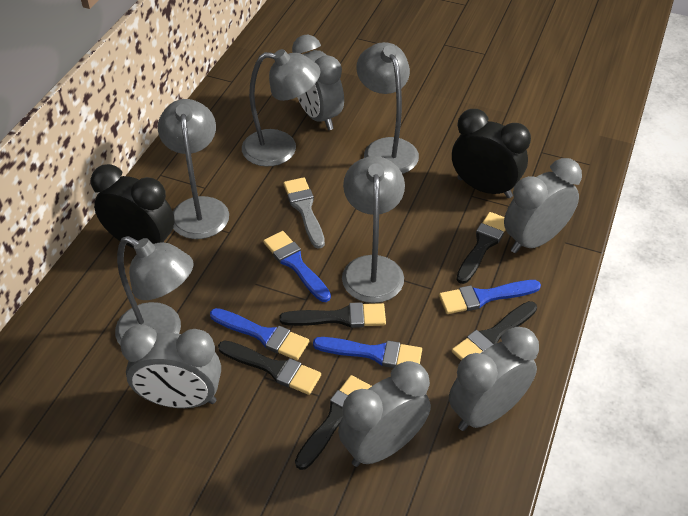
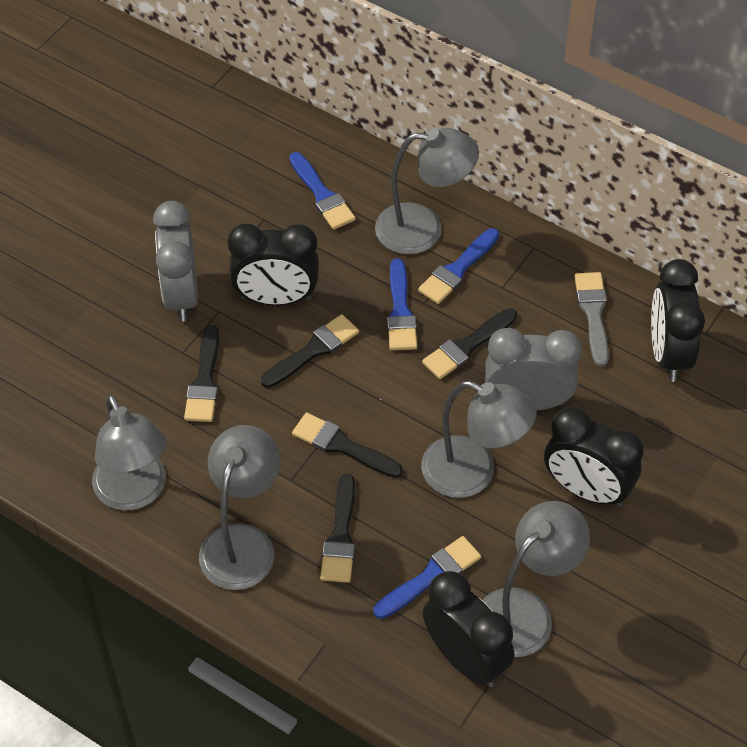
black clock: 2 -> 4
grey clock: 5 -> 2

